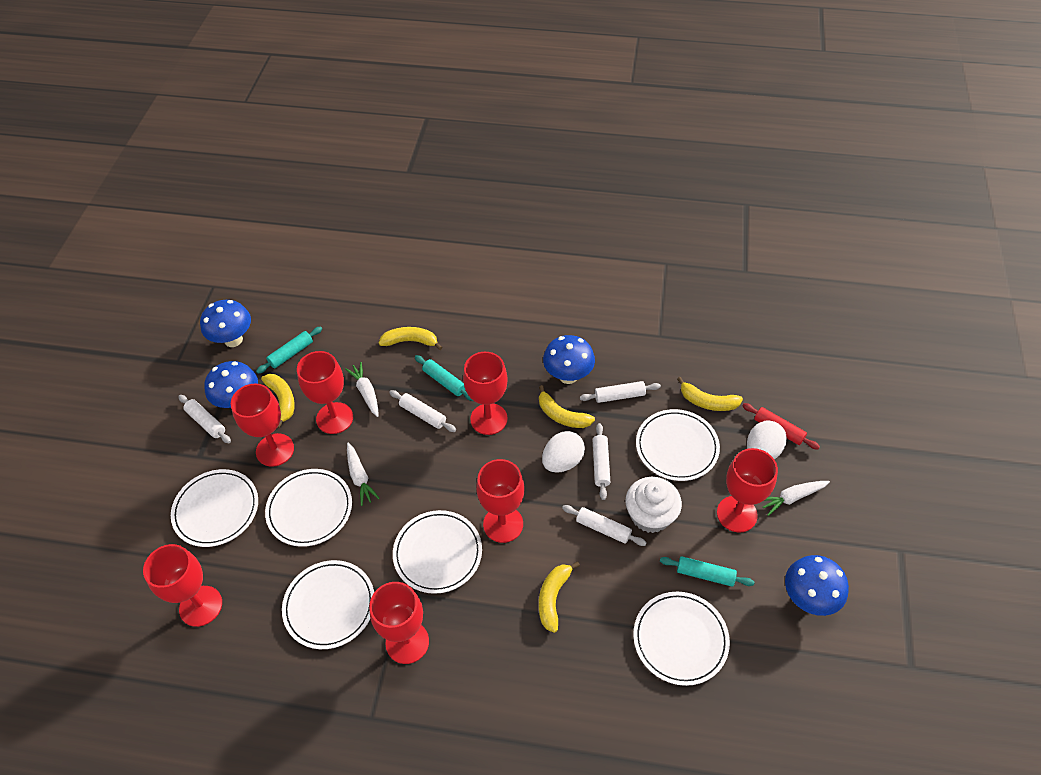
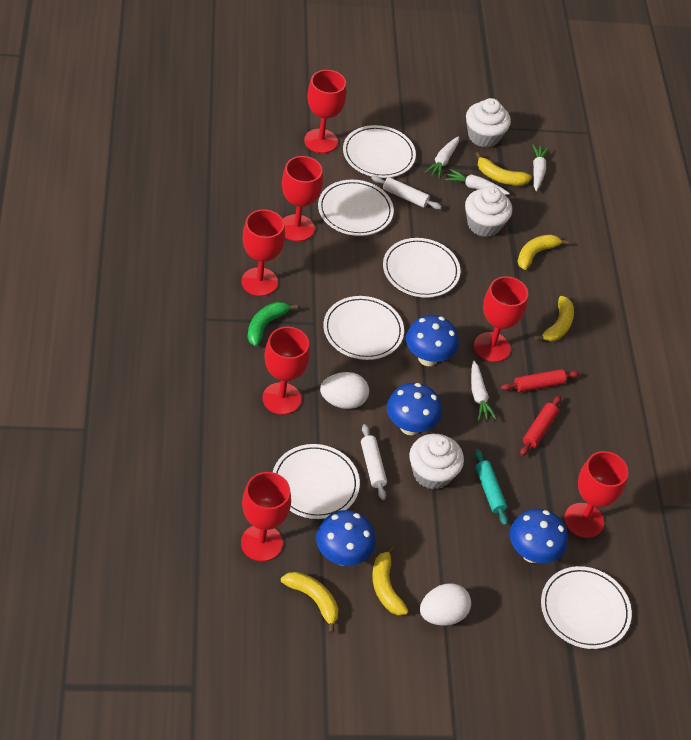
green banana: 0 -> 1
red rolling pin: 1 -> 2
turquoise rolling pin: 3 -> 1
white carrot: 3 -> 4
white cupcake: 1 -> 3
white rolling pin: 5 -> 2

